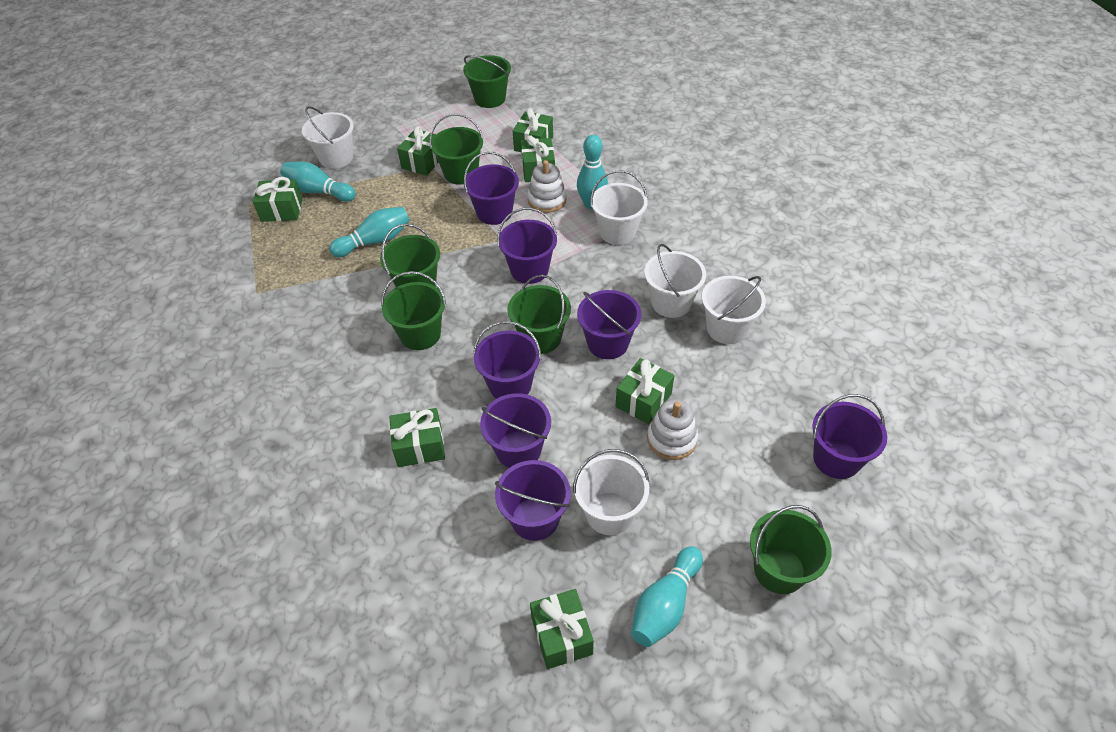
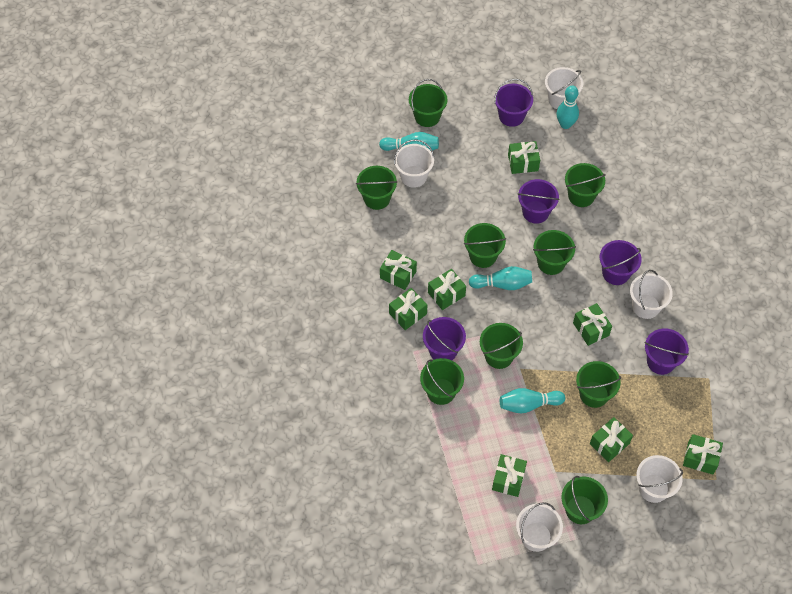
green bucket: 6 -> 9
green gift: 7 -> 8
purple bucket: 7 -> 5
white stacking toy: 2 -> 0

